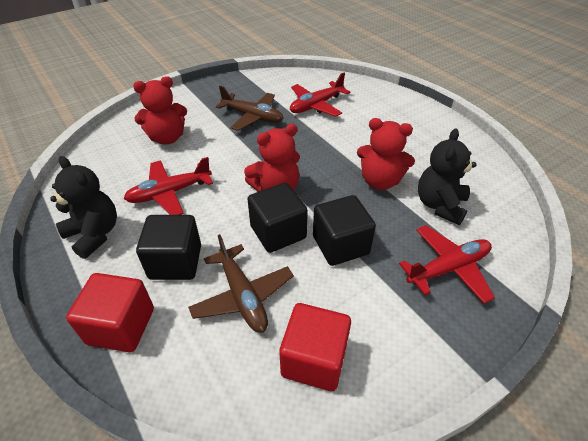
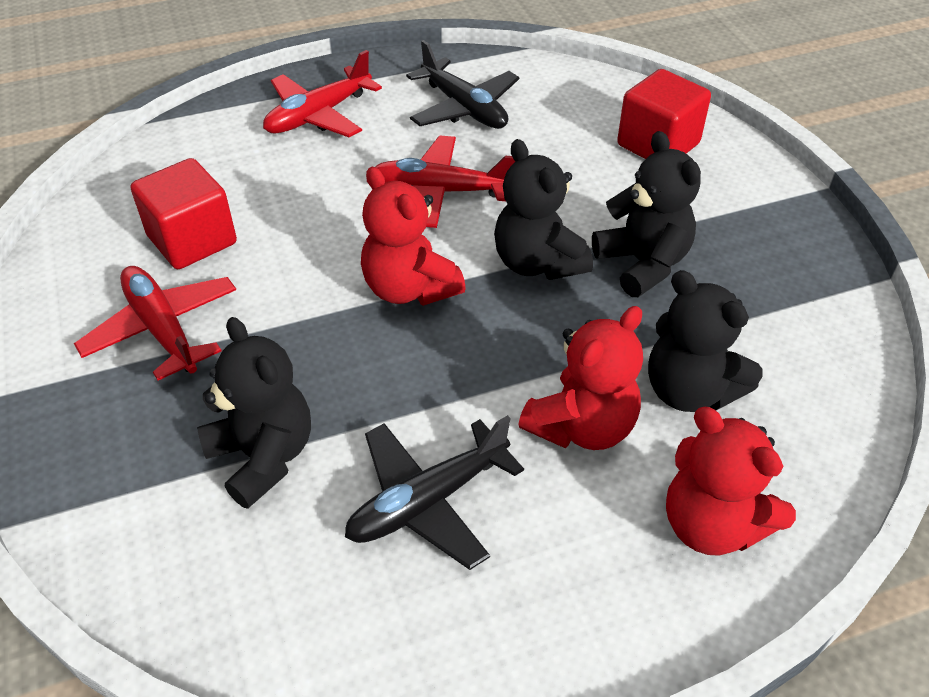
black cube: 3 -> 0
black plane: 0 -> 2
black teddy bear: 2 -> 4
brown plane: 2 -> 0

